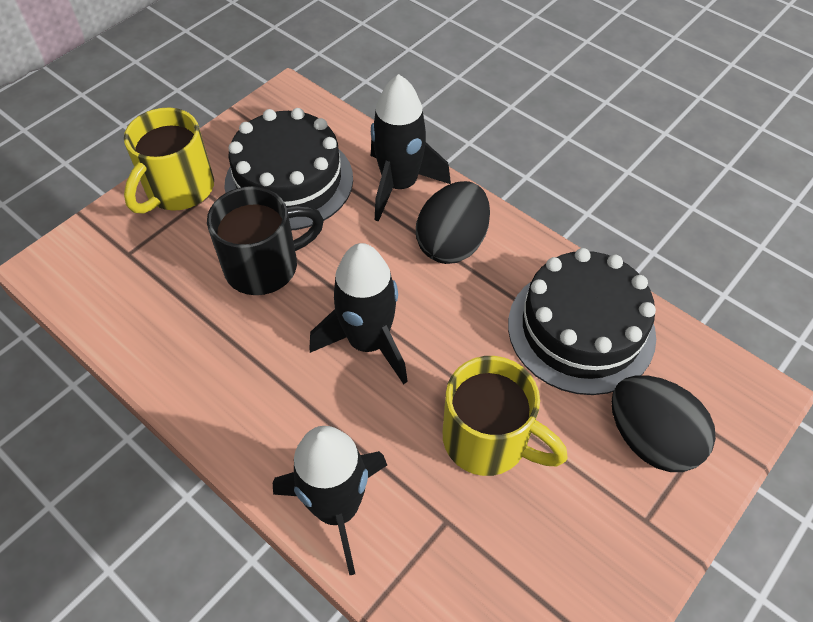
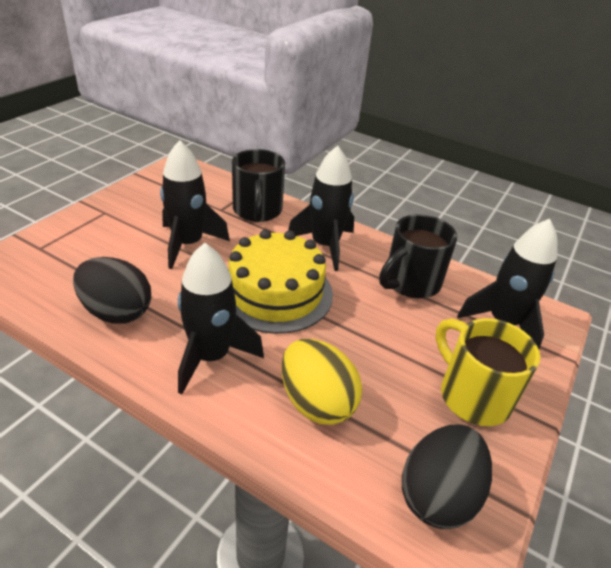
black cake: 2 -> 0
black mug: 1 -> 2
black rocket: 3 -> 4
yellow cake: 0 -> 1
yellow egg: 0 -> 1
yellow mug: 2 -> 1

